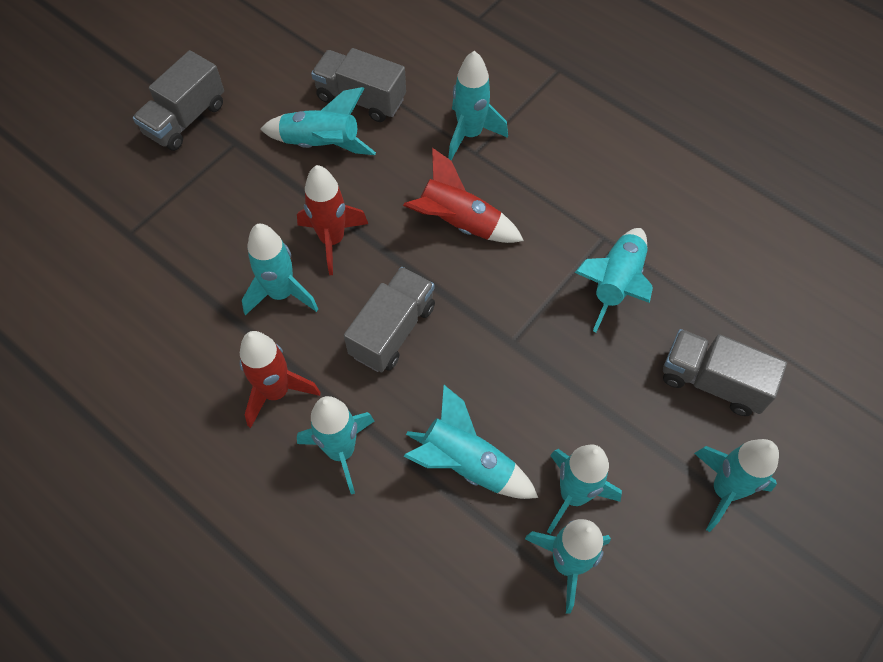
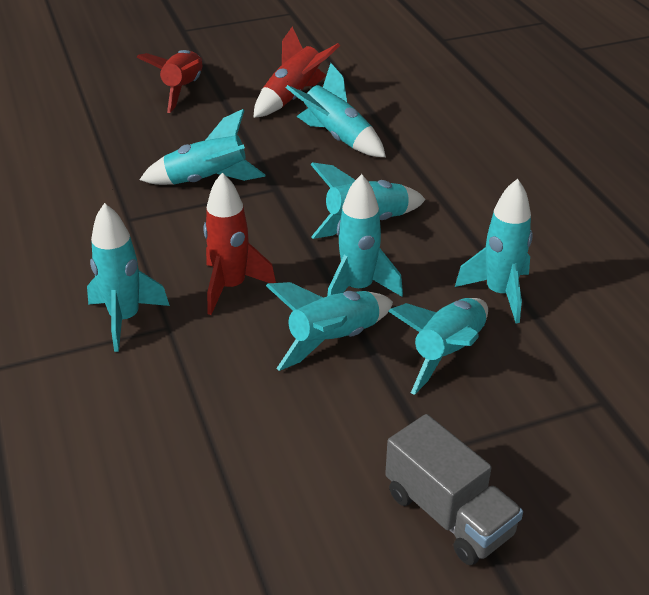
grey truck: 4 -> 1
turquoise rocket: 9 -> 8

